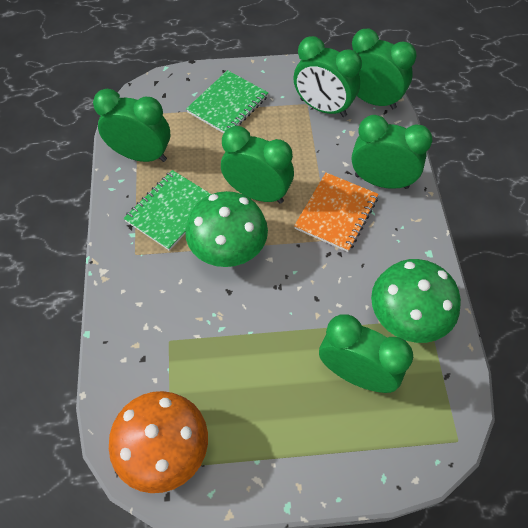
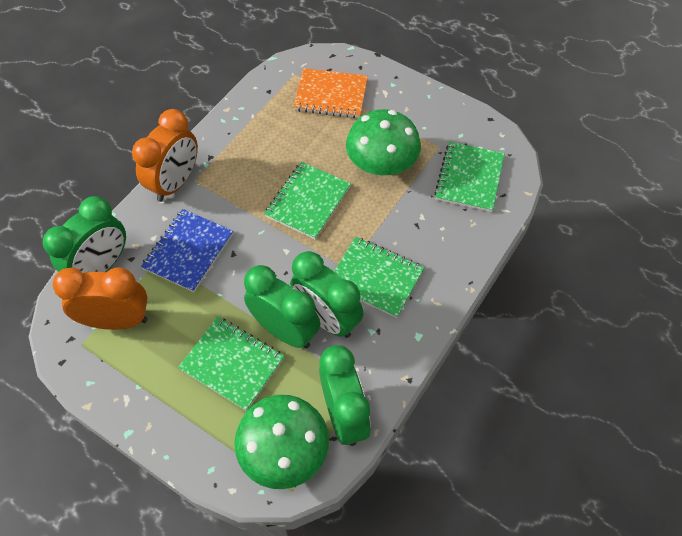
blue notebook: 0 -> 1
green clock: 6 -> 4
green notebook: 2 -> 4
orange clock: 0 -> 2
orange mushroom: 1 -> 0

